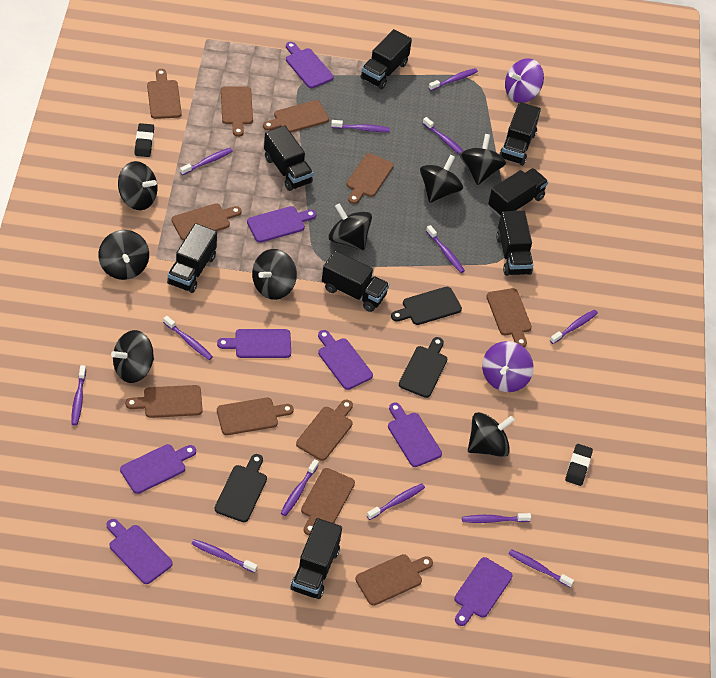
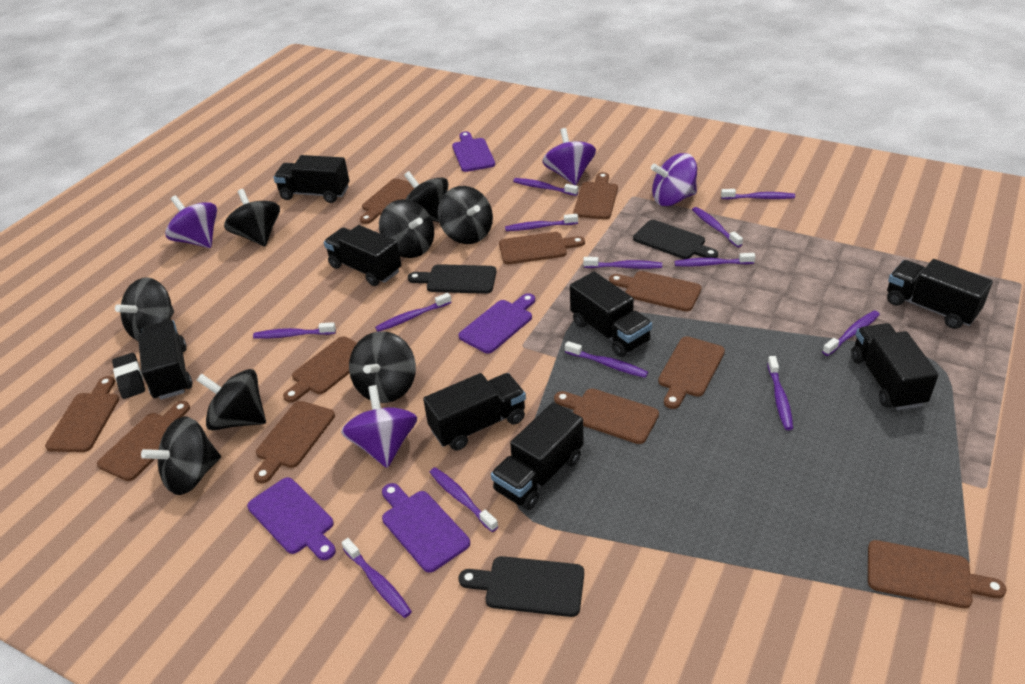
black eraser: 2 -> 1
purple cutting board: 8 -> 4
purple spinning top: 2 -> 4

